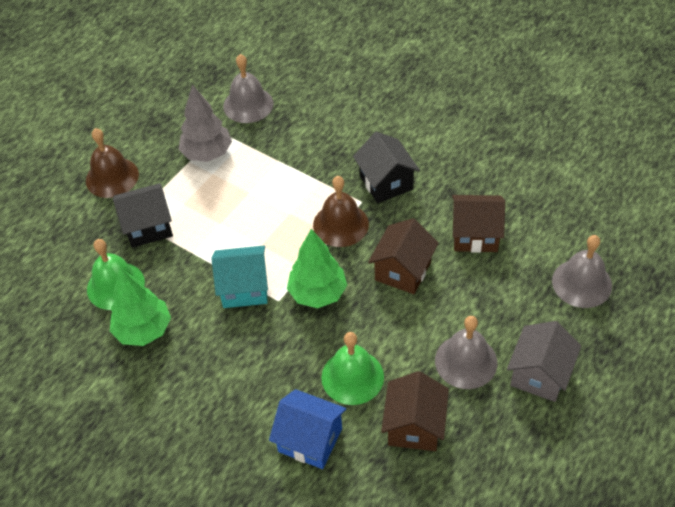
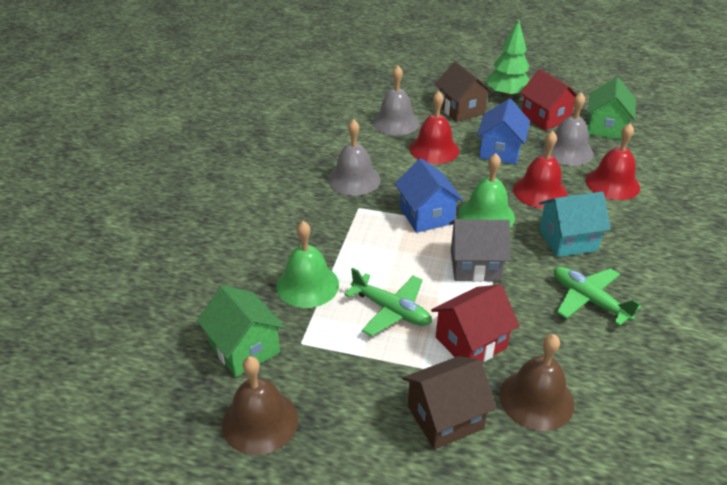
black house: 2 -> 0
blue house: 1 -> 2
brown house: 3 -> 2
green house: 0 -> 2
green plane: 0 -> 2
green tree: 2 -> 1
grey tree: 1 -> 0
red bell: 0 -> 3
red house: 0 -> 2

